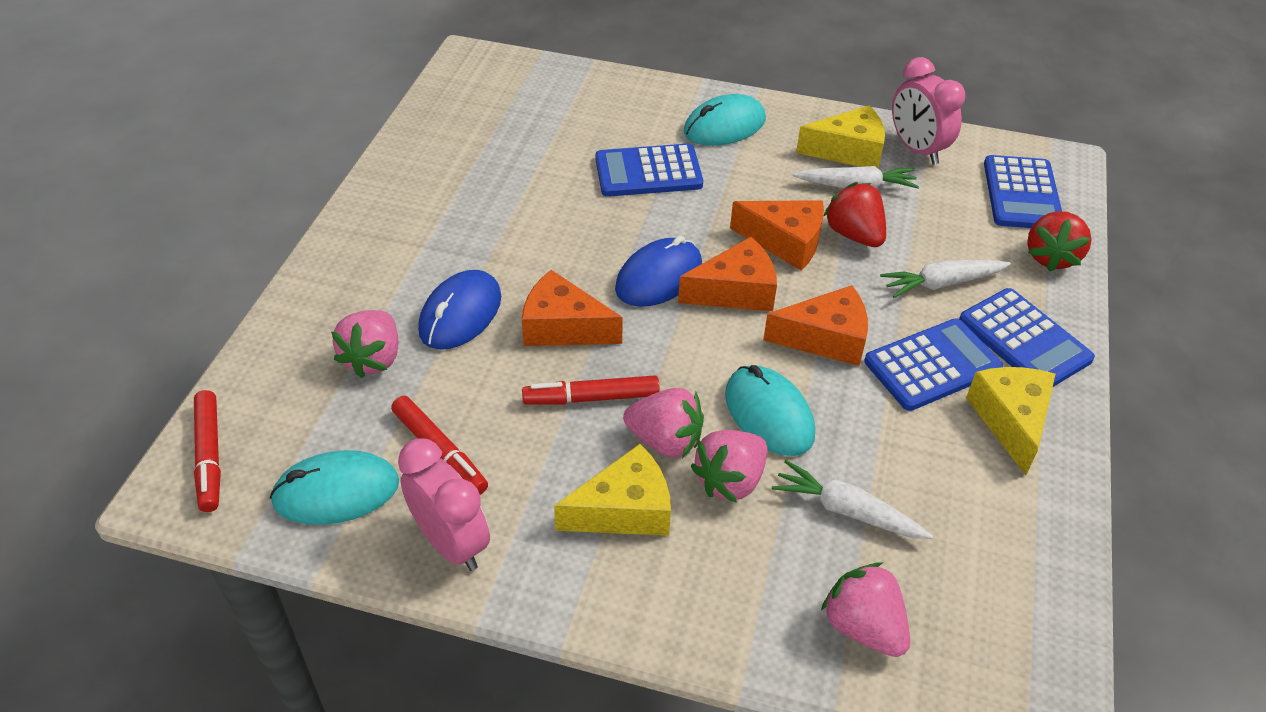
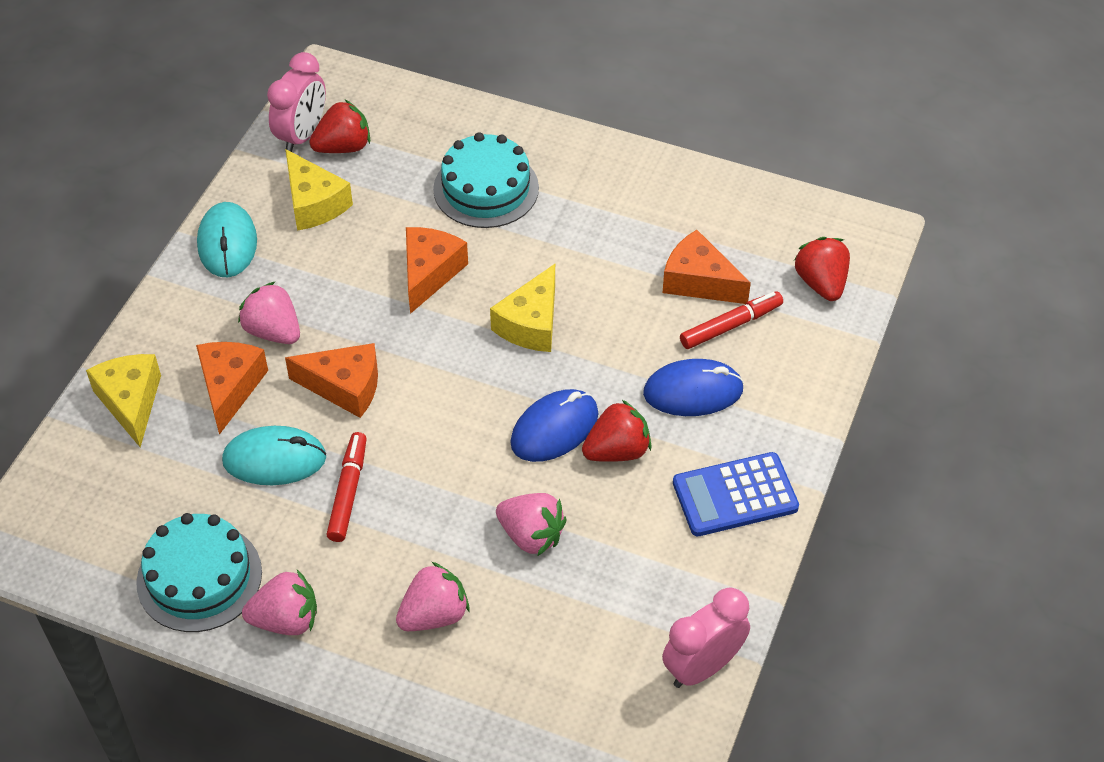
blue calculator: 4 -> 1
red marker: 3 -> 2
red strawberry: 2 -> 3
turquoise cake: 0 -> 2
turquoise mouse: 3 -> 2
white carrot: 3 -> 0

